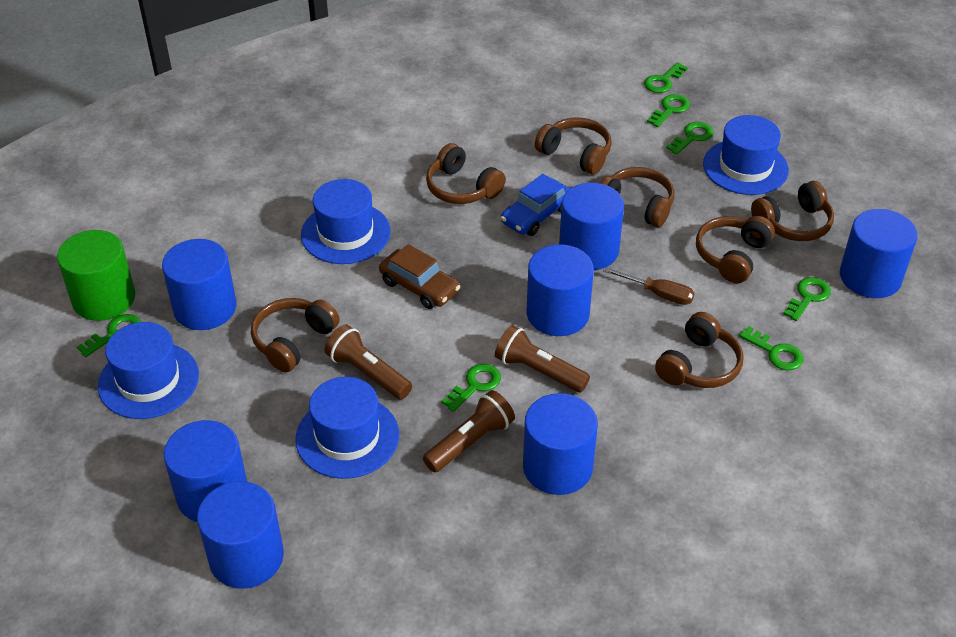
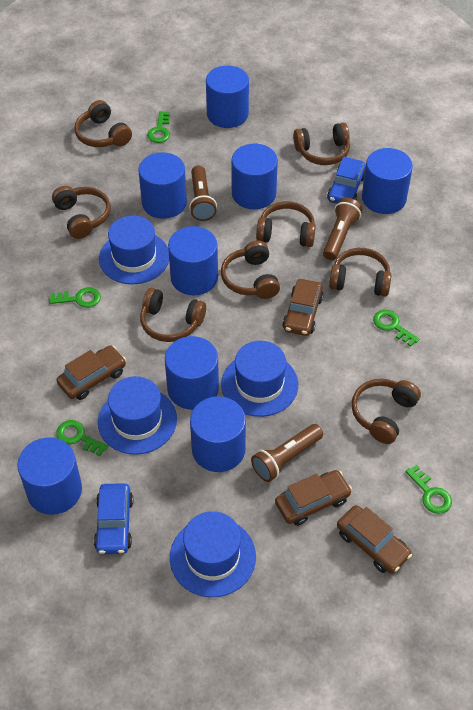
blue car: 1 -> 2
blue cylinder: 7 -> 8
brown car: 1 -> 4
brown headphones: 7 -> 8
brown screwdriver: 1 -> 0
green cylinder: 1 -> 0
green key: 7 -> 5

